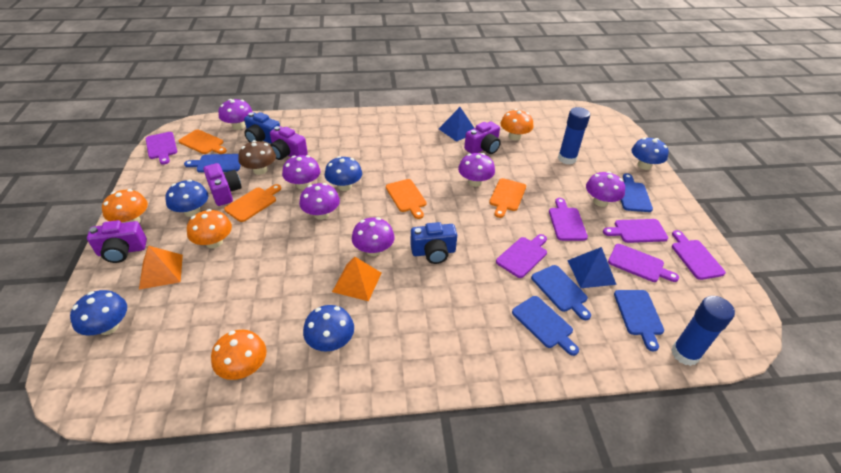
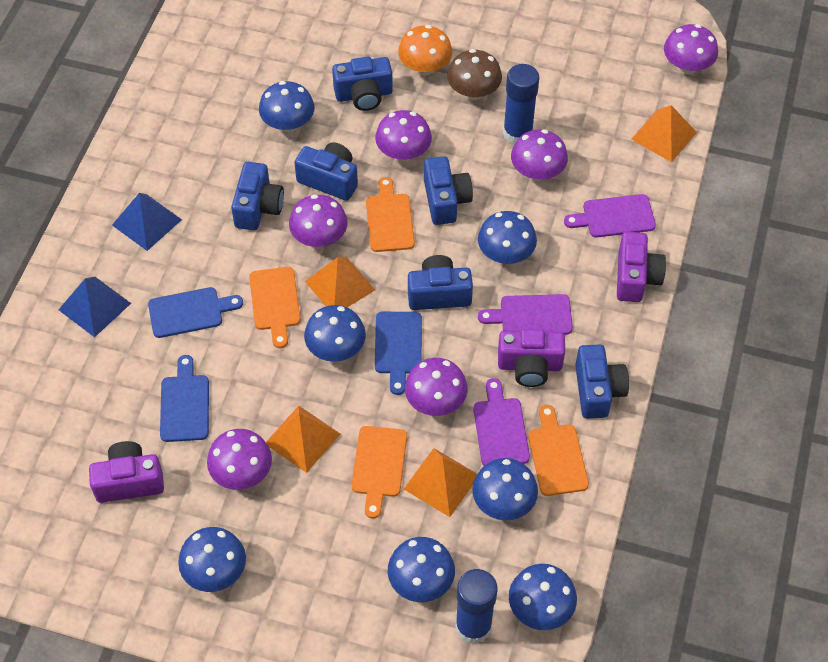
blue camera: 2 -> 6
blue cutting board: 5 -> 3
blue mushroom: 5 -> 7
orange mushroom: 4 -> 1
orange pyramid: 2 -> 4
purple camera: 4 -> 3
purple cutting board: 6 -> 3

